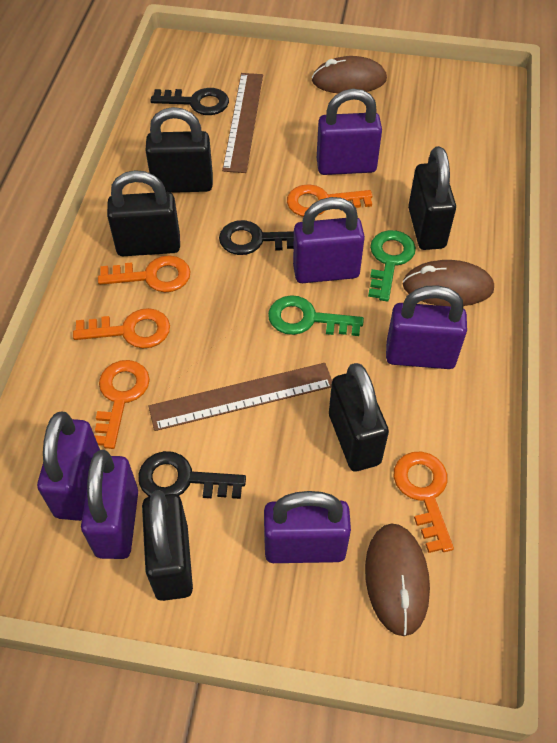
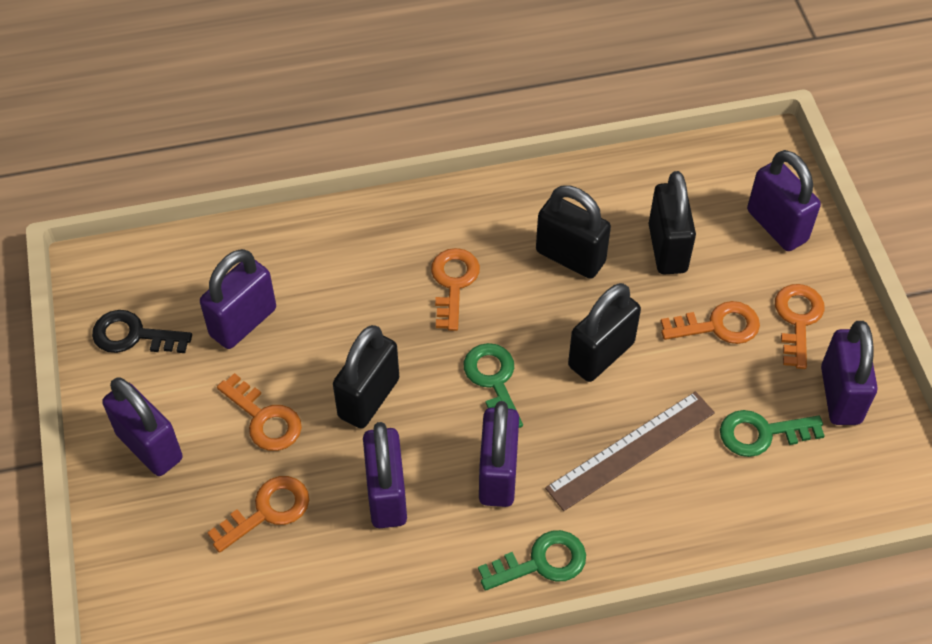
black key: 3 -> 1
black padlock: 5 -> 4
brown mouse: 3 -> 0
brown ruler: 2 -> 1
green key: 2 -> 3

